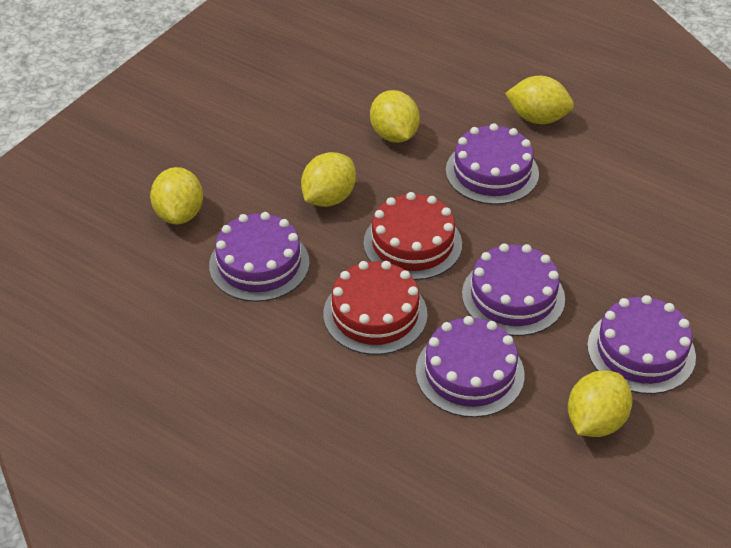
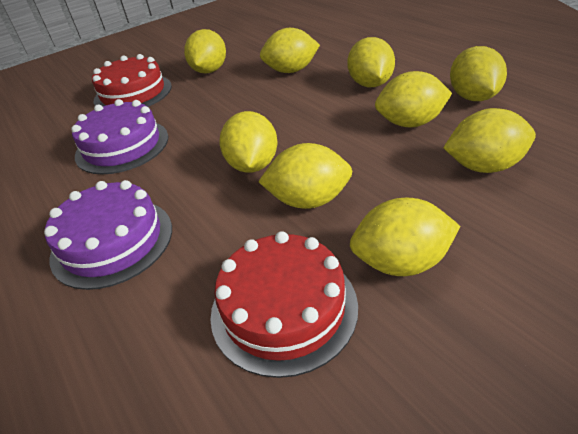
purple cake: 5 -> 2
yellow lemon: 5 -> 9

